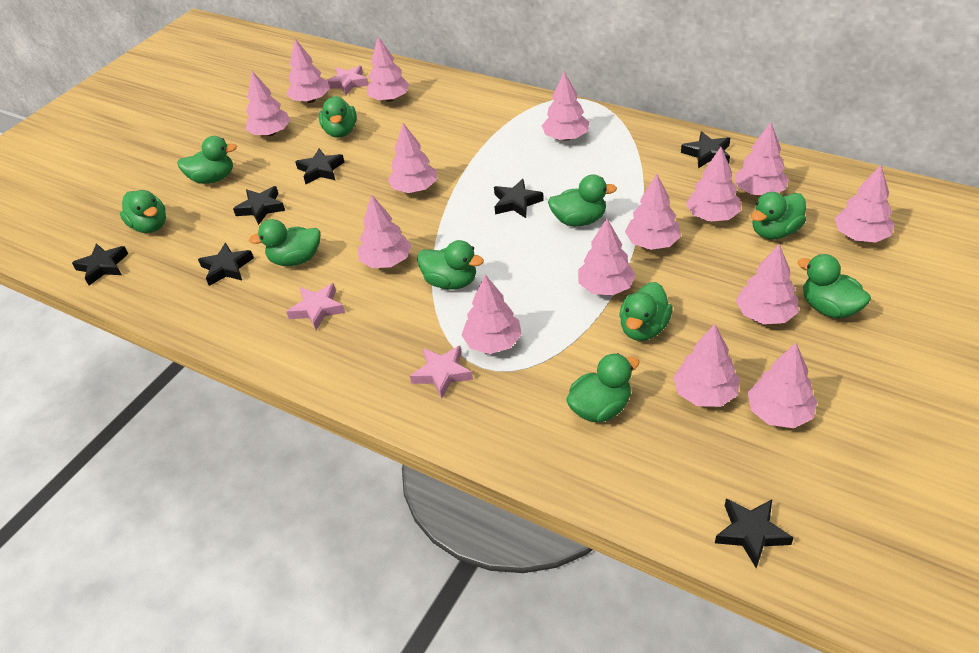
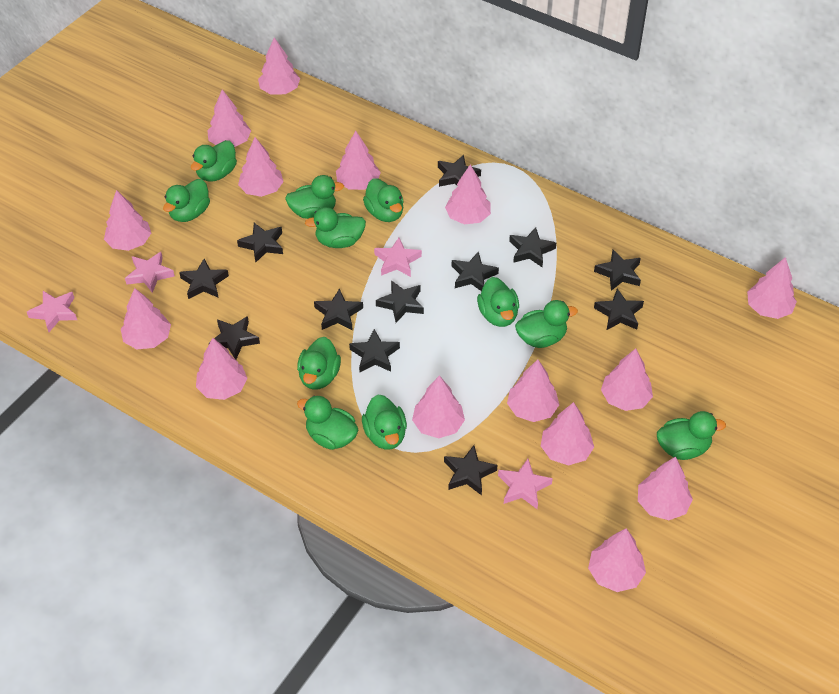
black star: 7 -> 12
green duck: 10 -> 11
pink star: 3 -> 4

